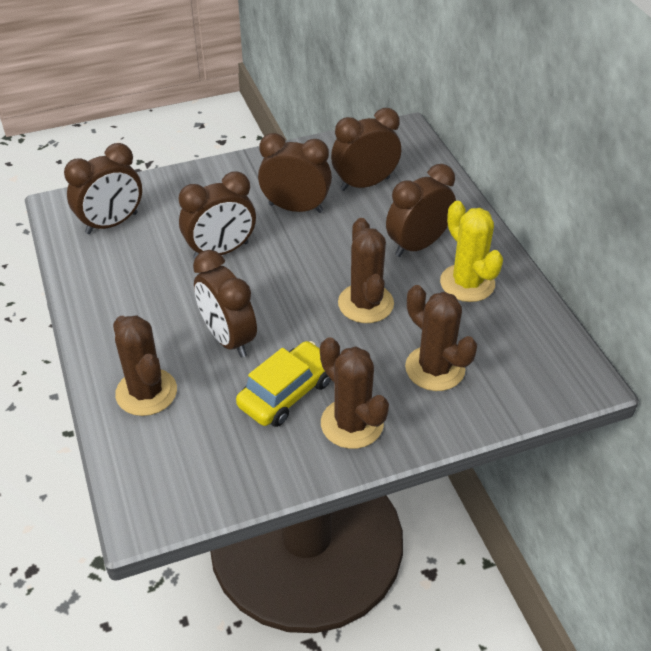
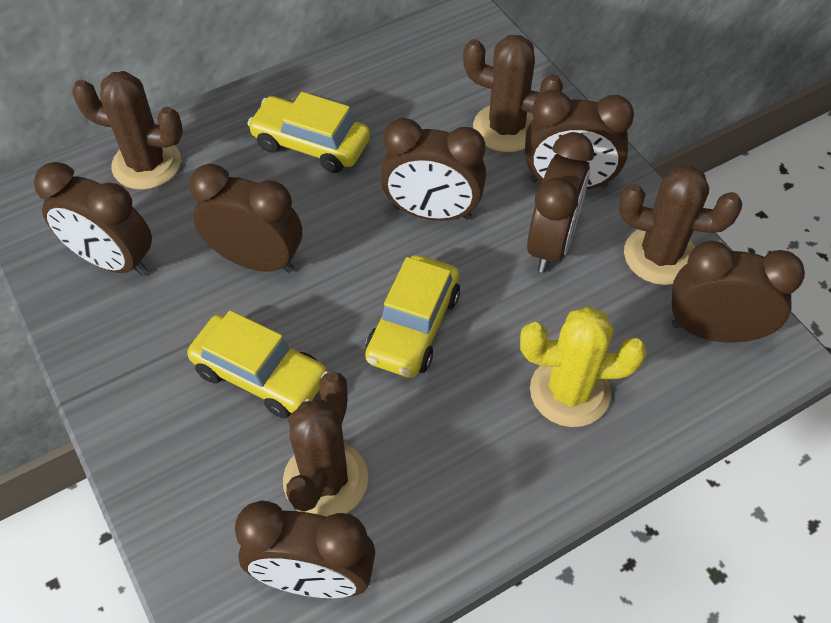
brown clock: 6 -> 7
yellow car: 1 -> 3

